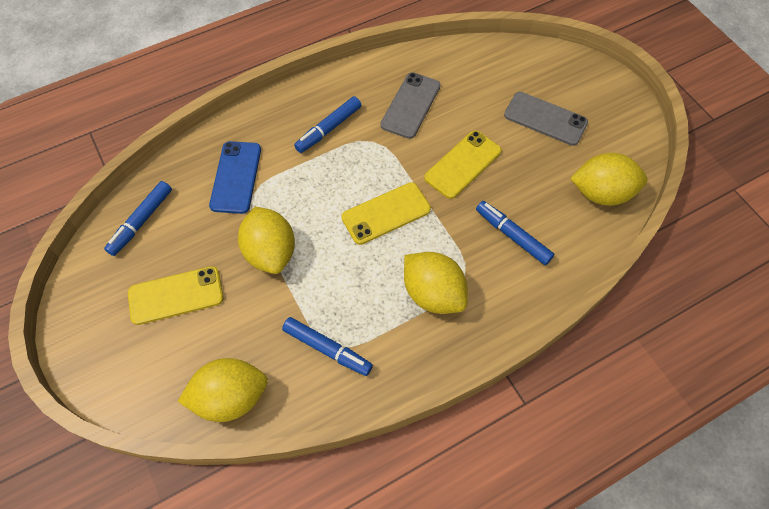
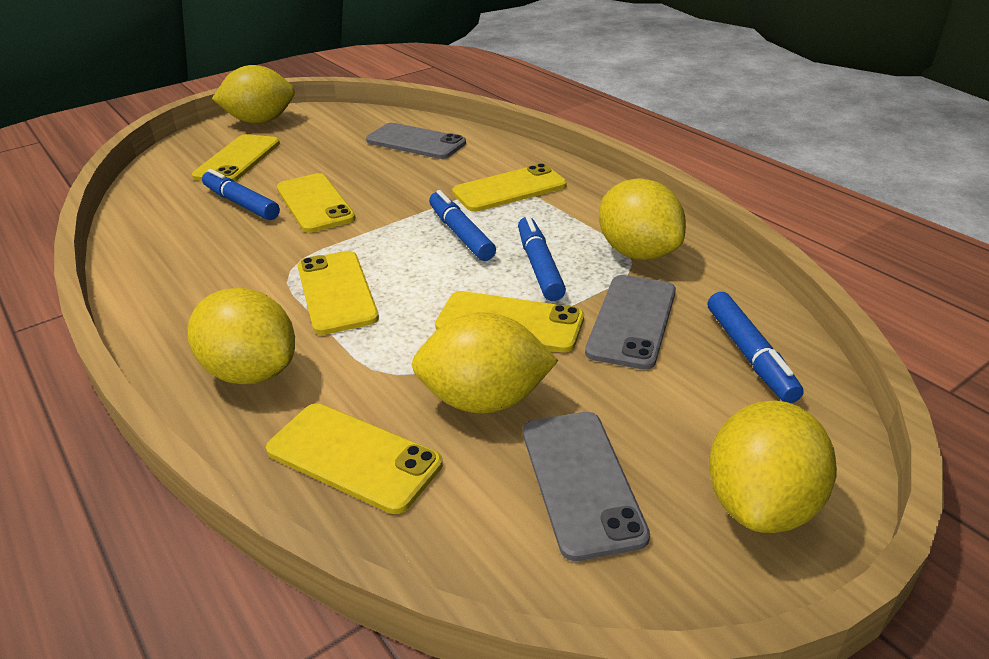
blue phone: 1 -> 0
grey phone: 2 -> 3
yellow lemon: 4 -> 5
yellow phone: 3 -> 6

